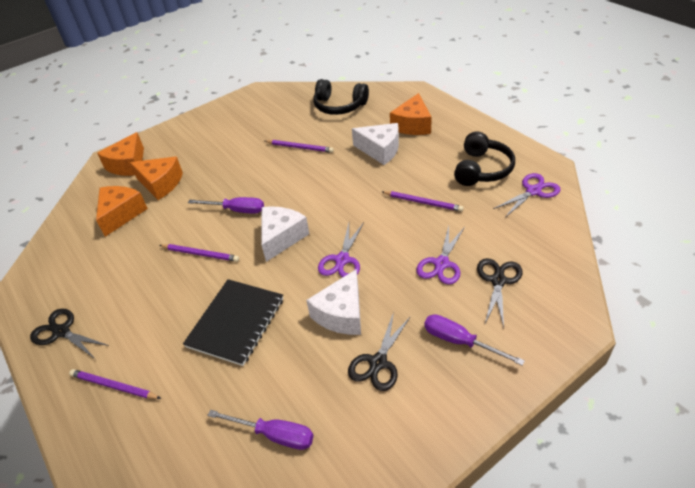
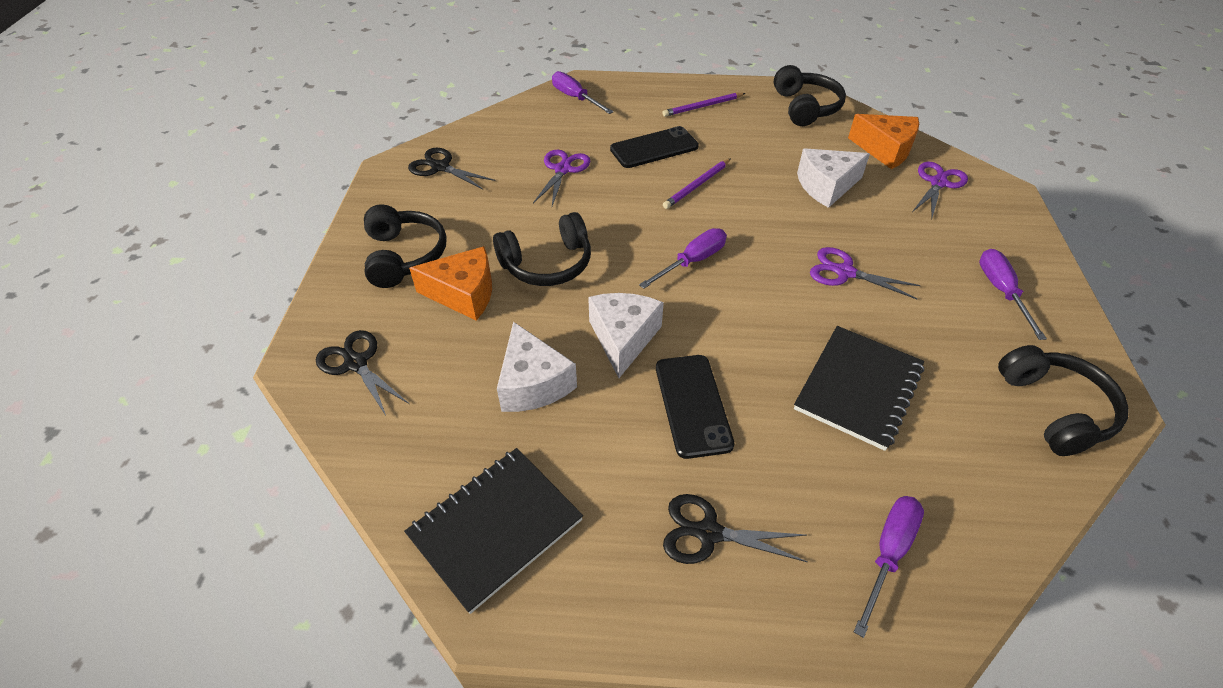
black headphones: 2 -> 4
black notebook: 1 -> 2
black phone: 0 -> 2
orange cheese: 4 -> 2
purple pencil: 4 -> 2
purple screwdriver: 3 -> 4

